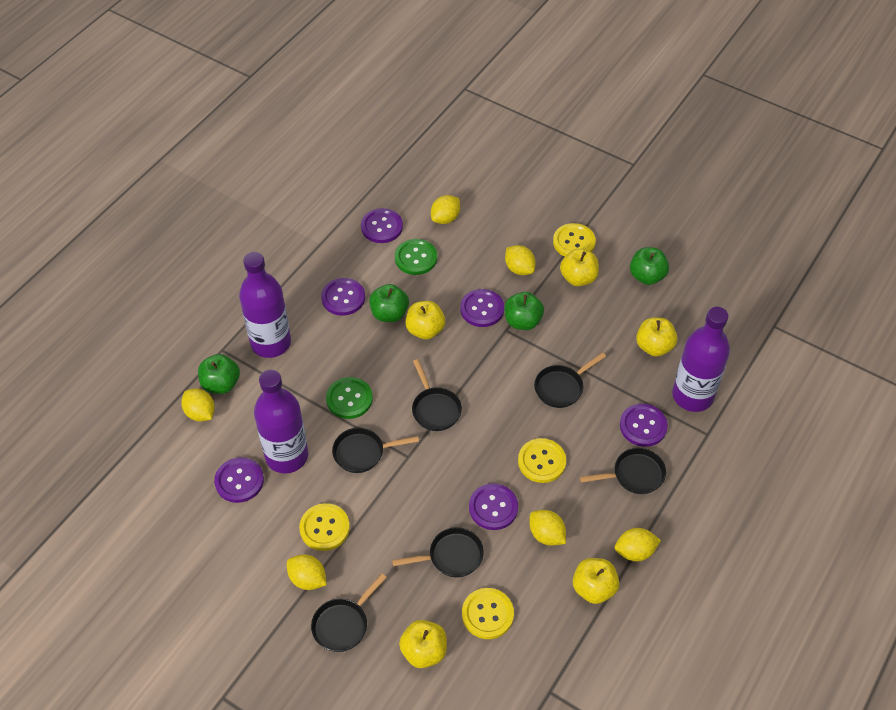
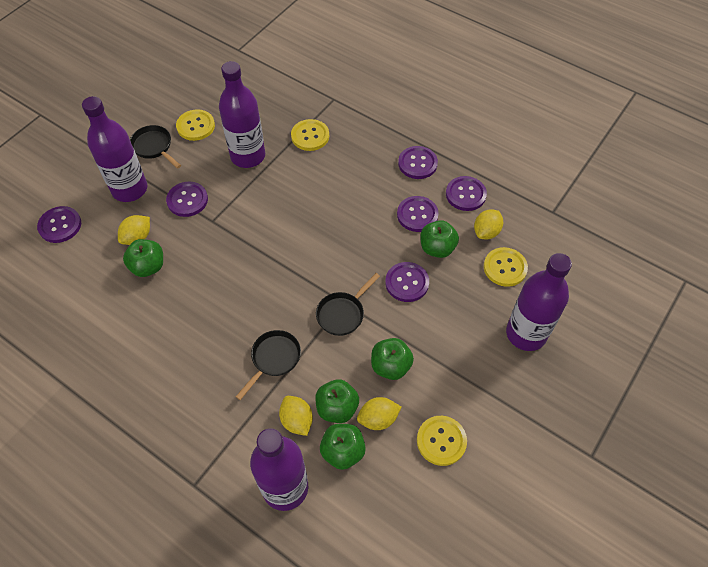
black pan: 6 -> 3
green apple: 4 -> 5
green button: 2 -> 0
purple bottle: 3 -> 4
yellow apple: 5 -> 0
yellow lemon: 6 -> 4

